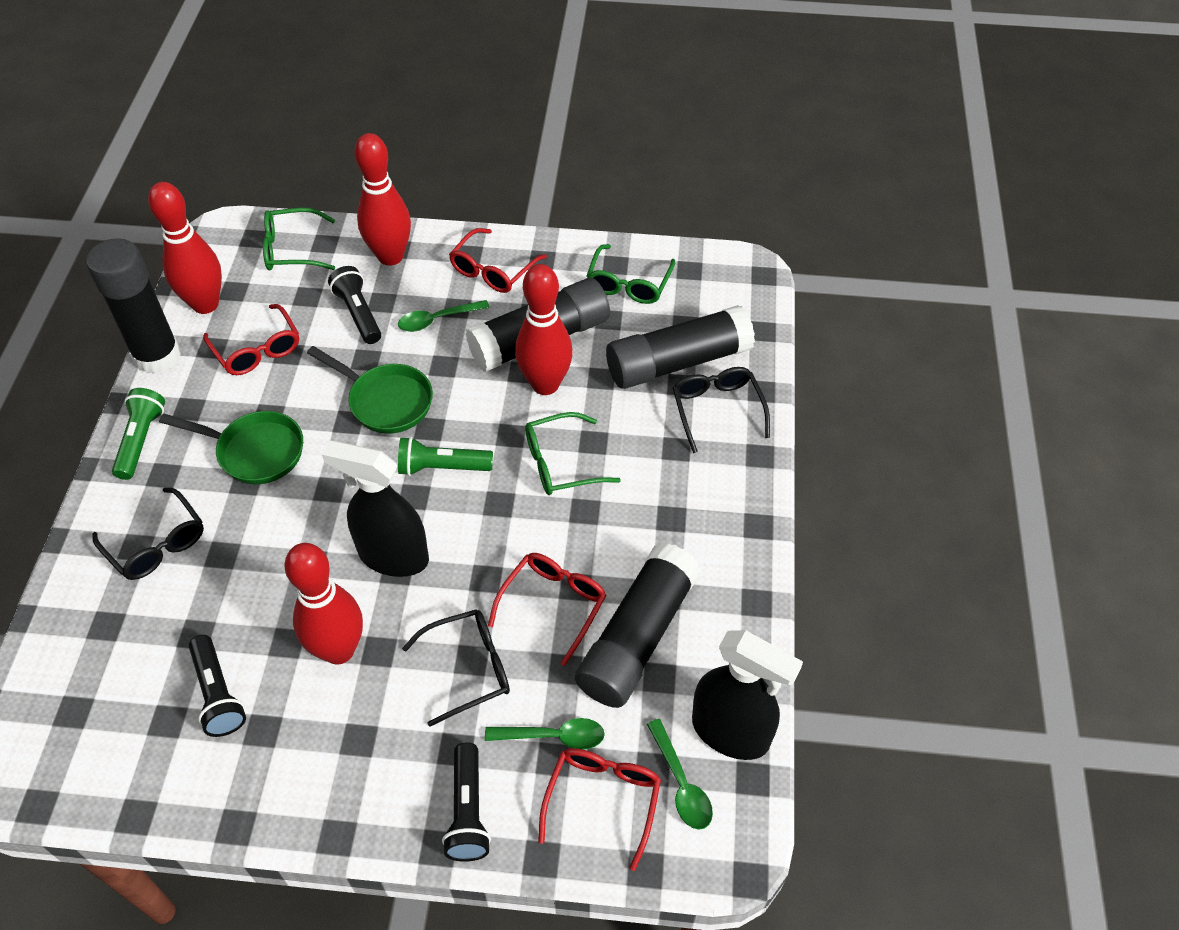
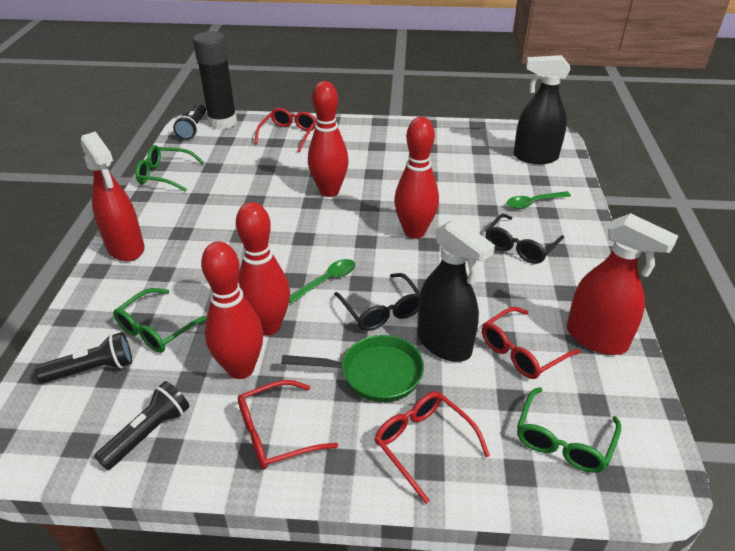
black glasses: 3 -> 2
black glue stick: 4 -> 1
green flashlight: 2 -> 0
green pan: 2 -> 1
green spoon: 3 -> 2
red spray bottle: 0 -> 2

